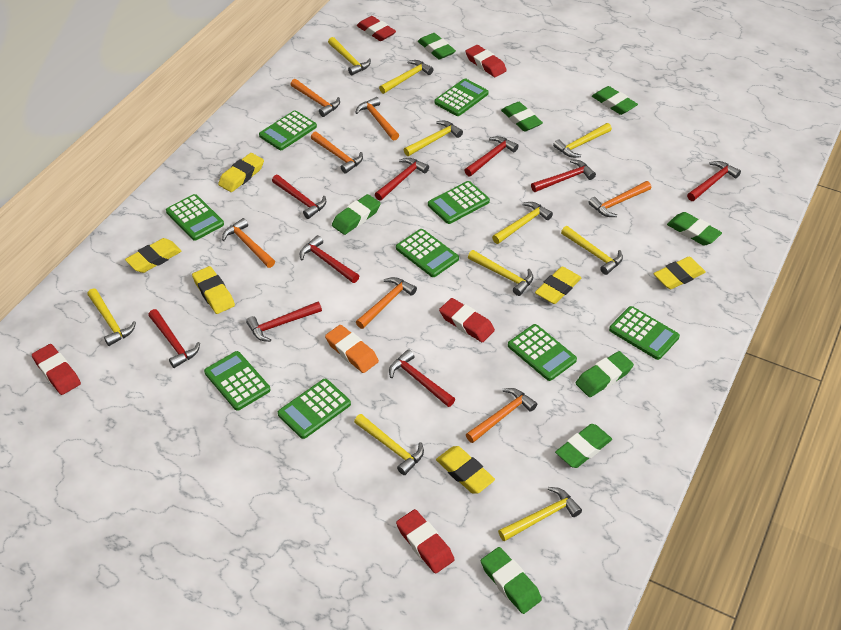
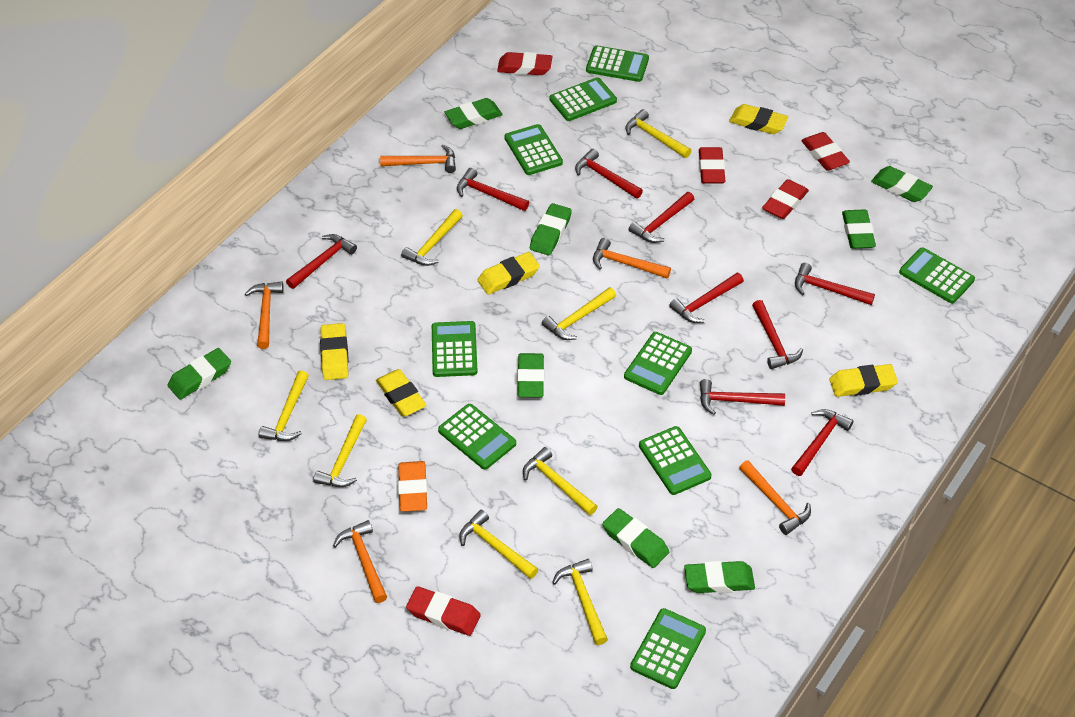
orange hammer: 7 -> 5
yellow eraser: 6 -> 5
yellow hammer: 10 -> 8

